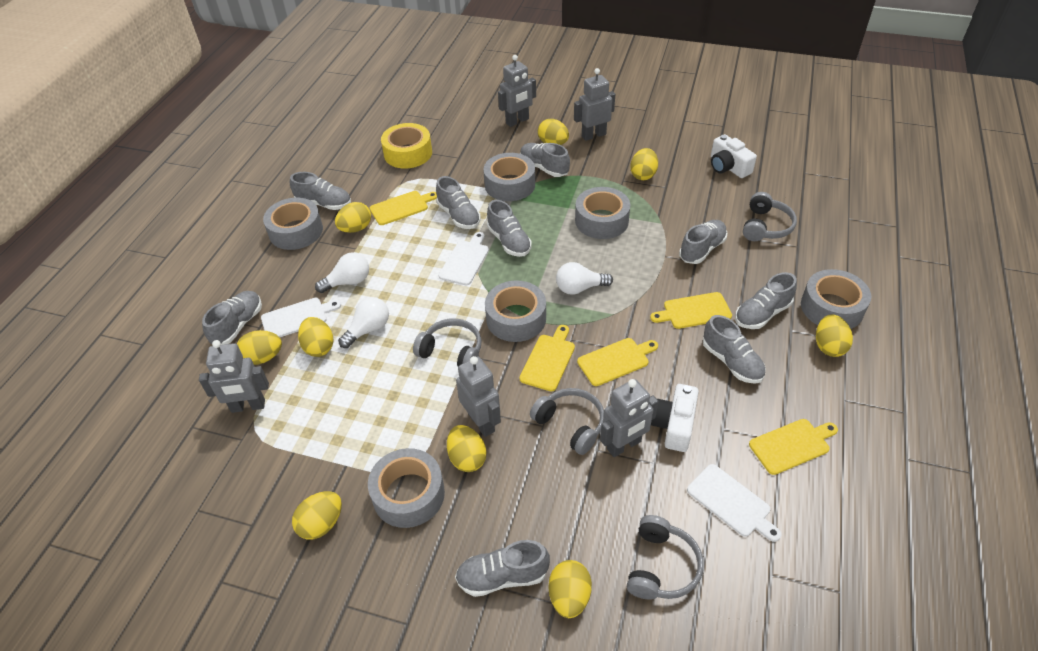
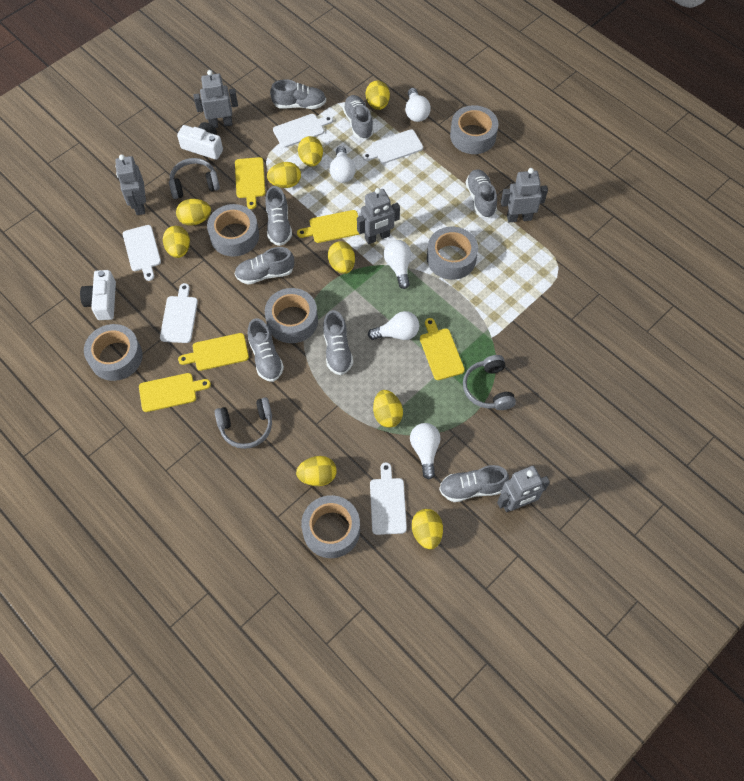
grey headphones: 4 -> 3
grey shoe: 9 -> 8
white cutting board: 3 -> 5
white light bulb: 3 -> 5
yellow tape: 1 -> 0

